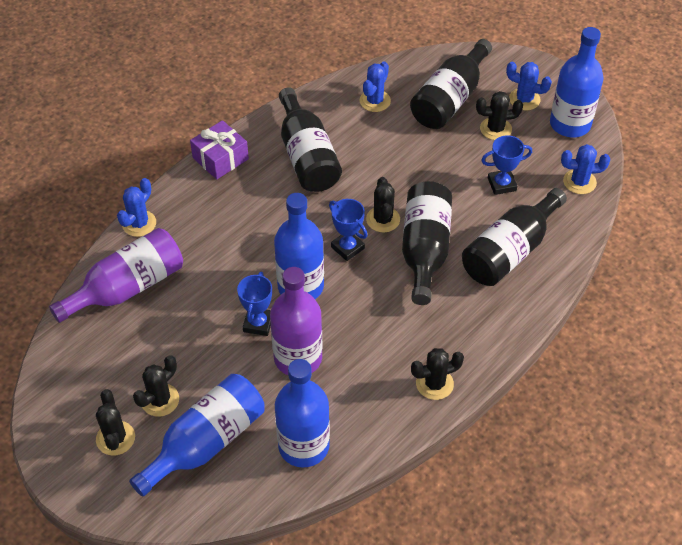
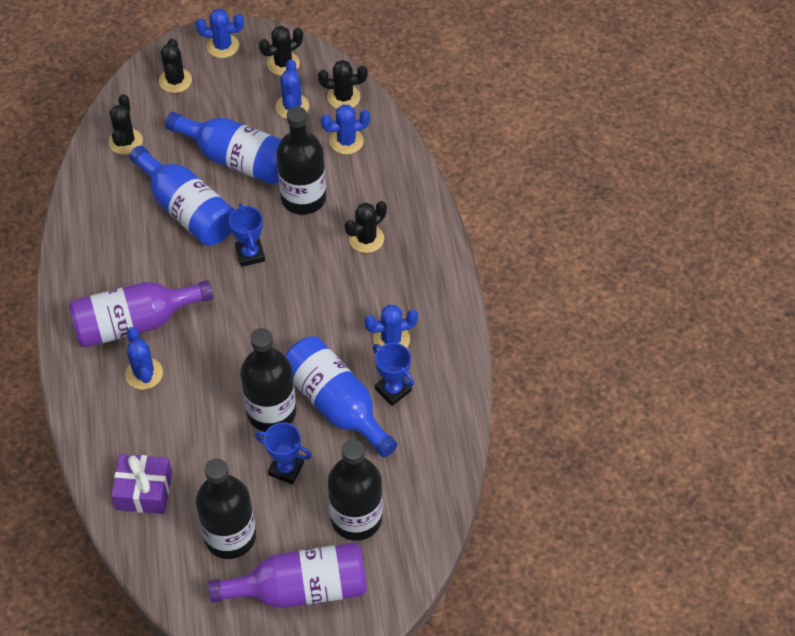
blue bottle: 4 -> 3
blue cactus: 4 -> 5

